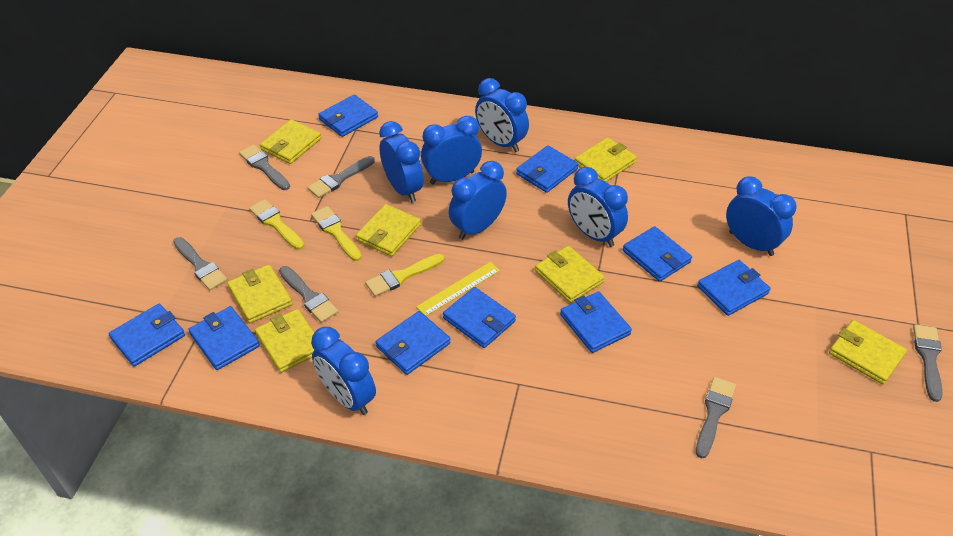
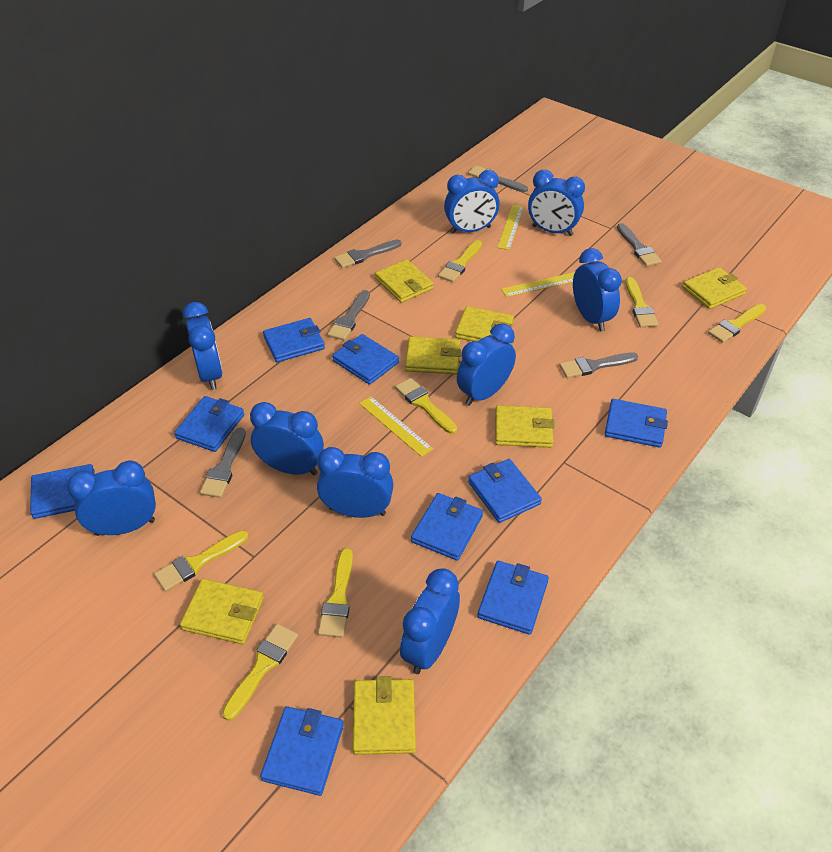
blue clock: 7 -> 9
yellow brush: 3 -> 7
yellow ruler: 1 -> 3

